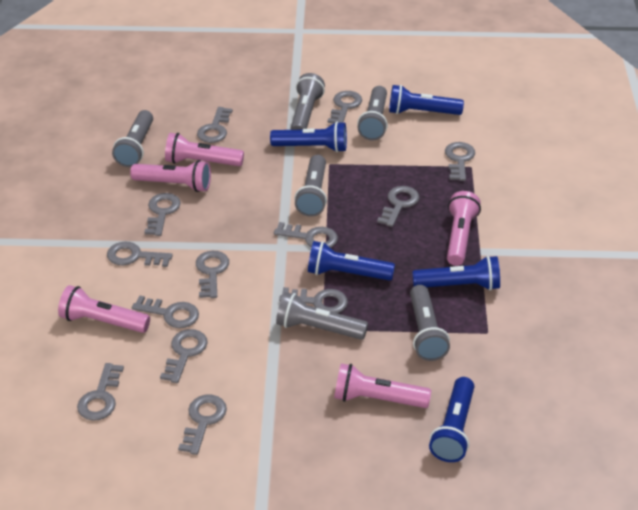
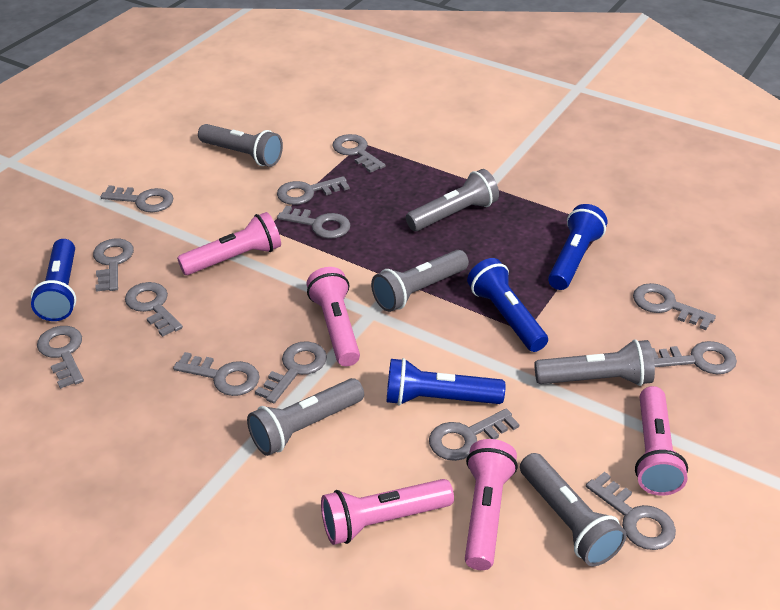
blue flashlight: 5 -> 4

